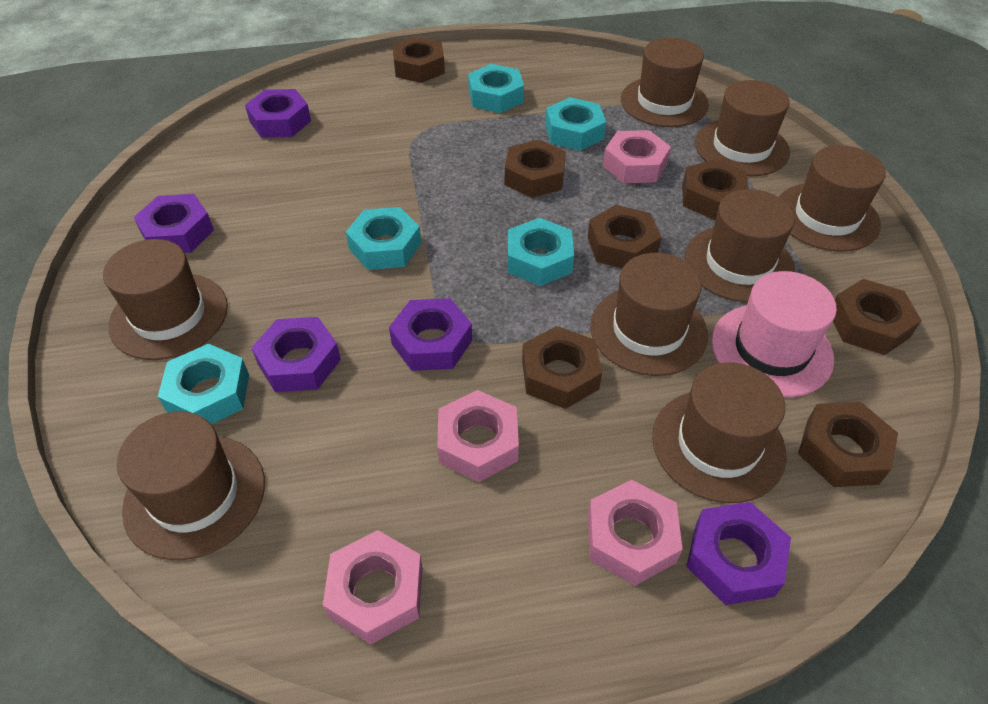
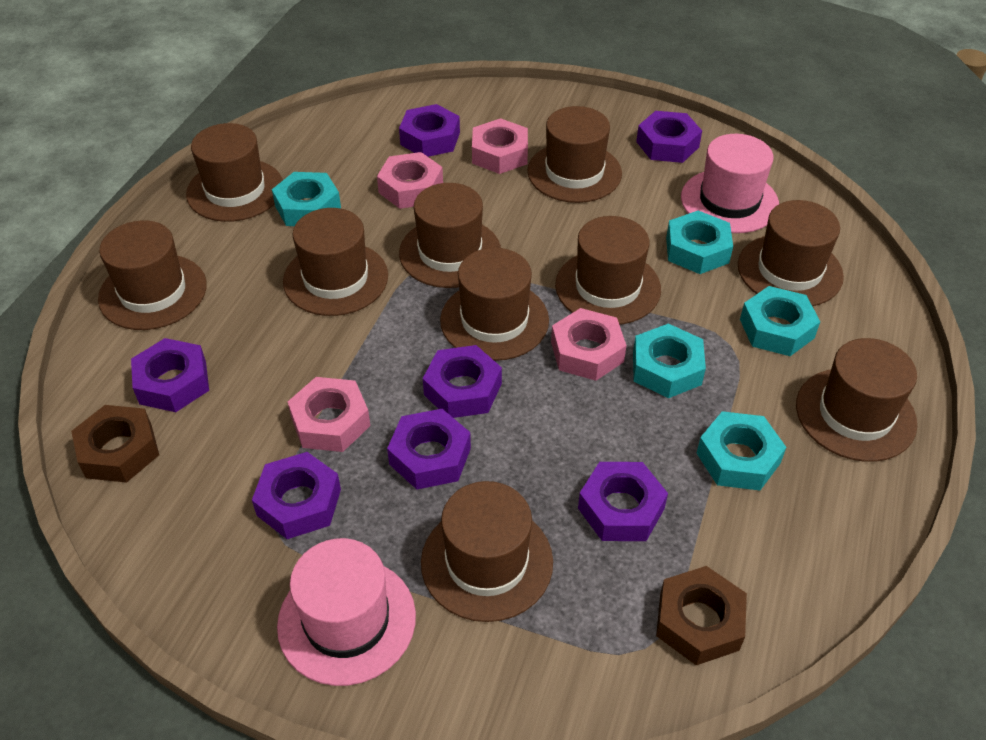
brown hat: 8 -> 10
brown nut: 7 -> 2
pink hat: 1 -> 2
purple nut: 5 -> 7

